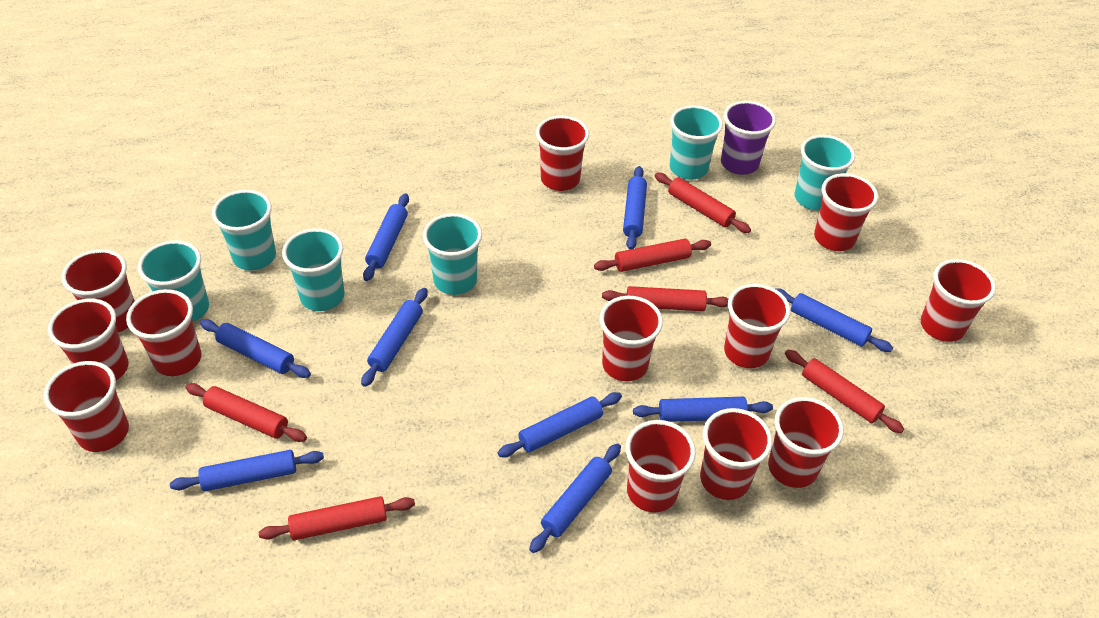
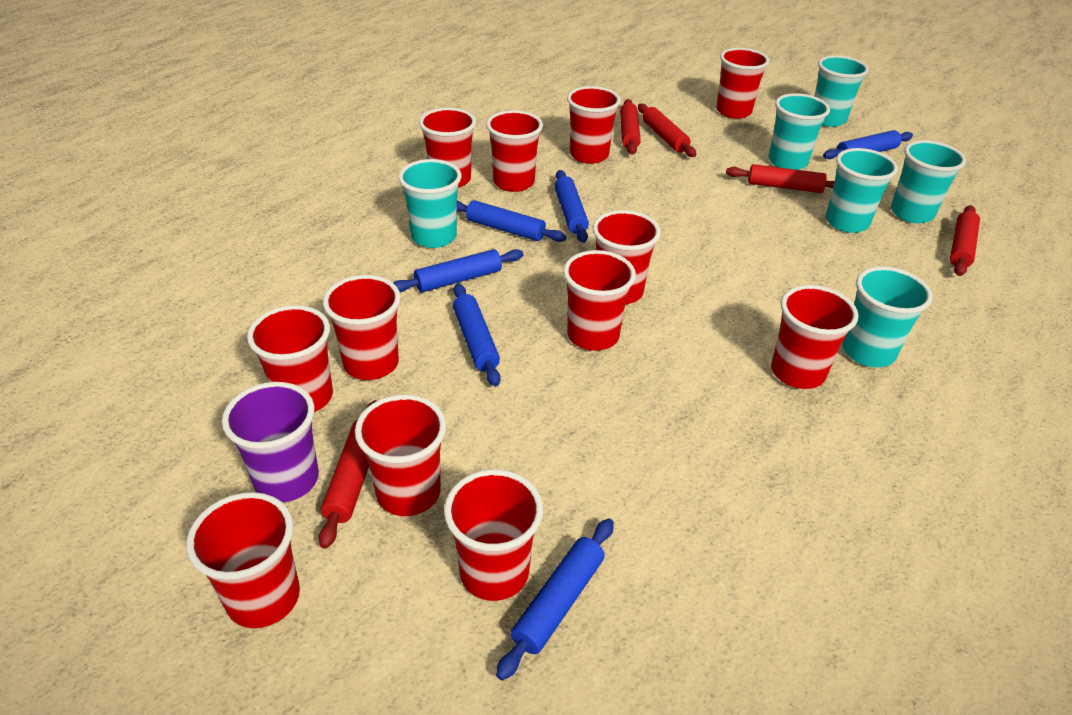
blue rolling pin: 9 -> 6
red rolling pin: 6 -> 5

